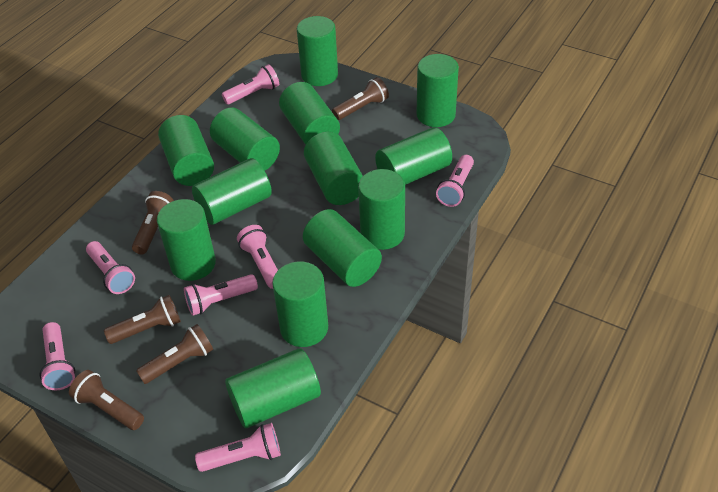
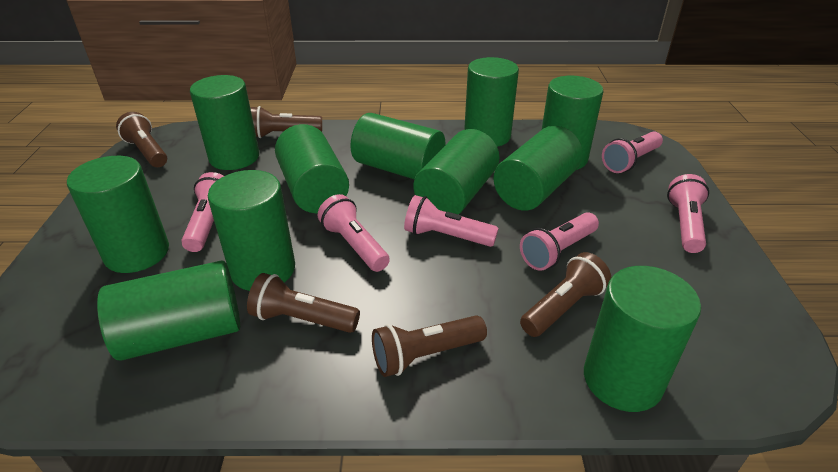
green cylinder: 13 -> 11
pink flashlight: 7 -> 6

